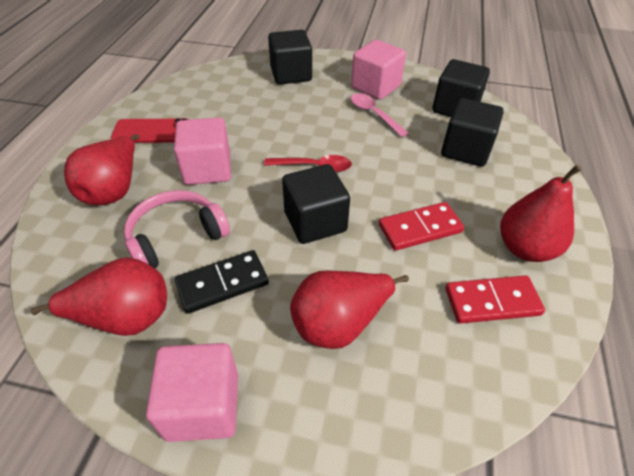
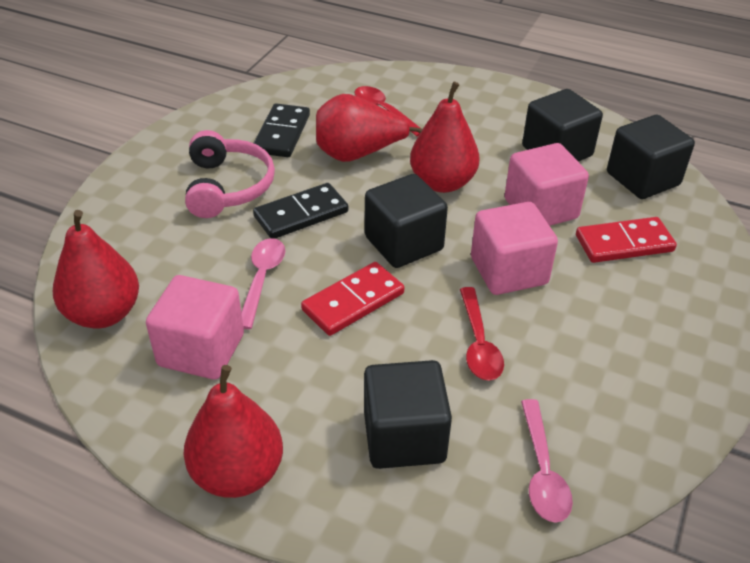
black domino: 1 -> 2
pink spoon: 1 -> 2
red phone: 1 -> 0
red spoon: 1 -> 2

